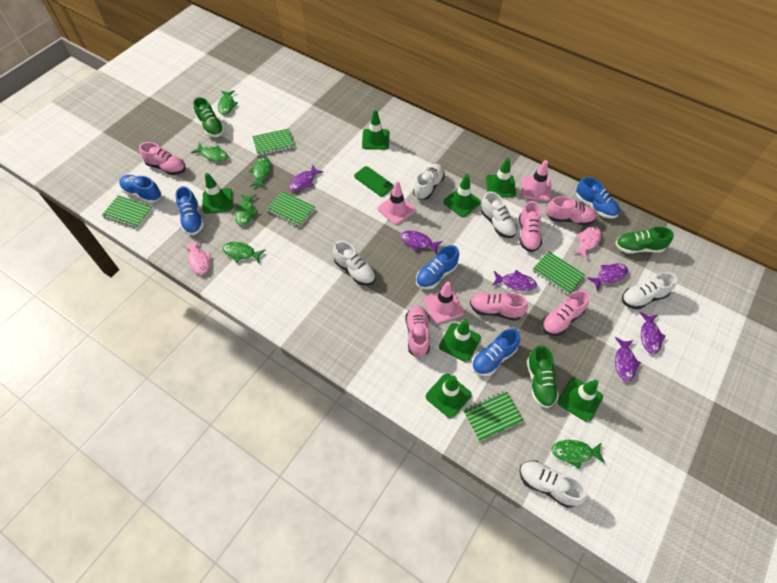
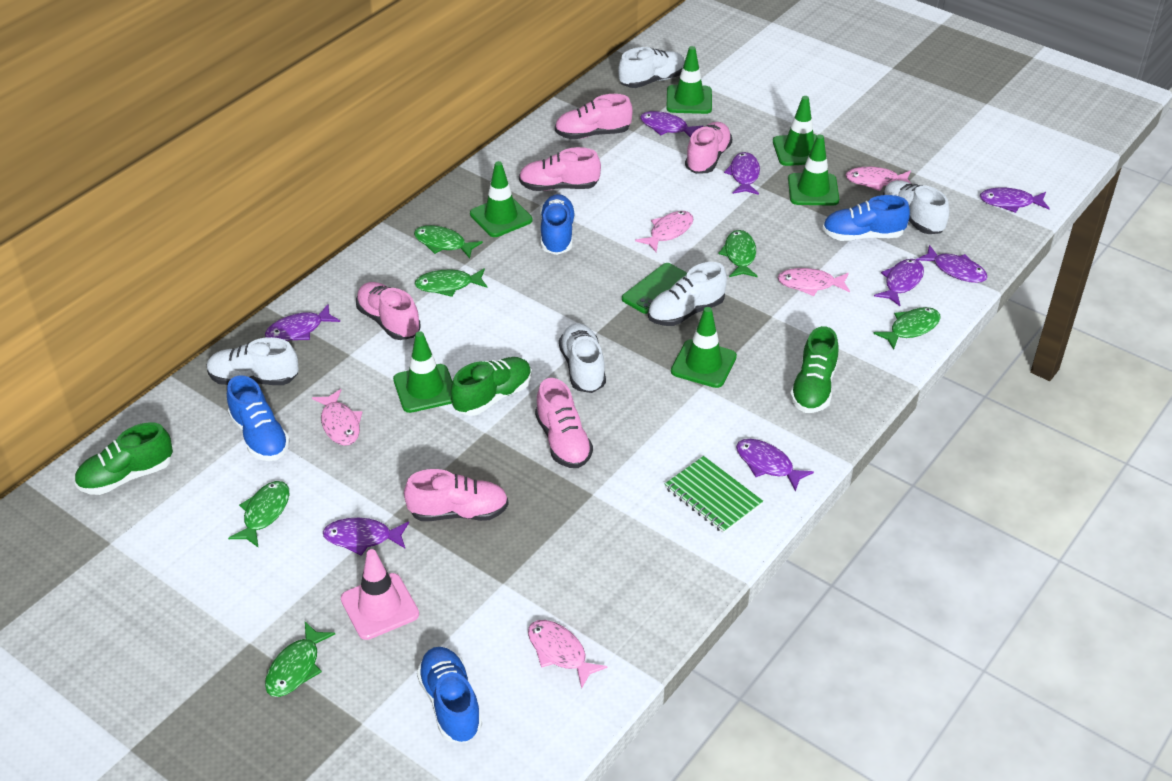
blue shoe: 5 -> 4
green notebook: 5 -> 1
green traffic cone: 7 -> 6
pink fish: 2 -> 5
pink traffic cone: 3 -> 1
purple fish: 6 -> 8

